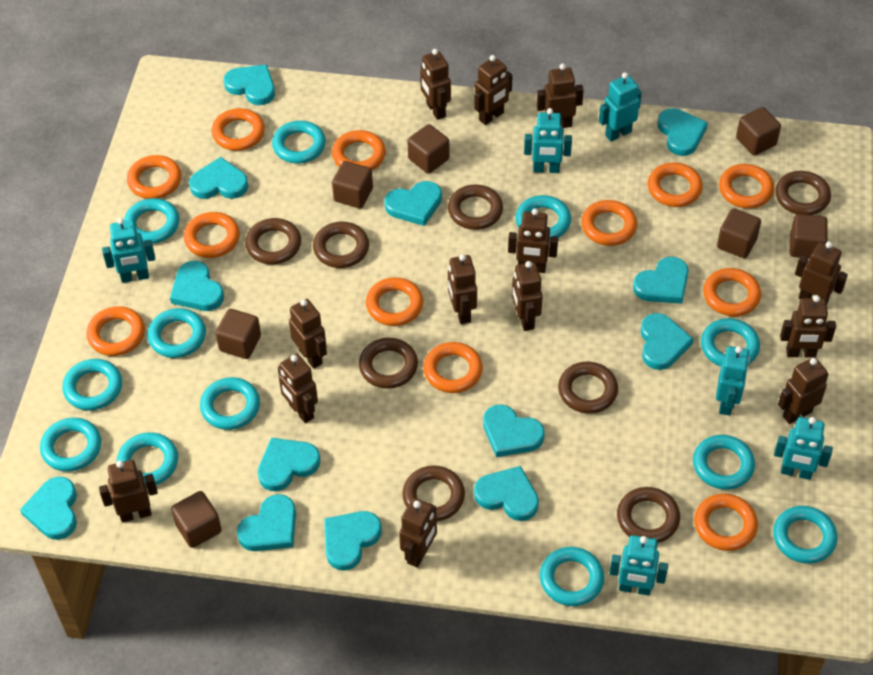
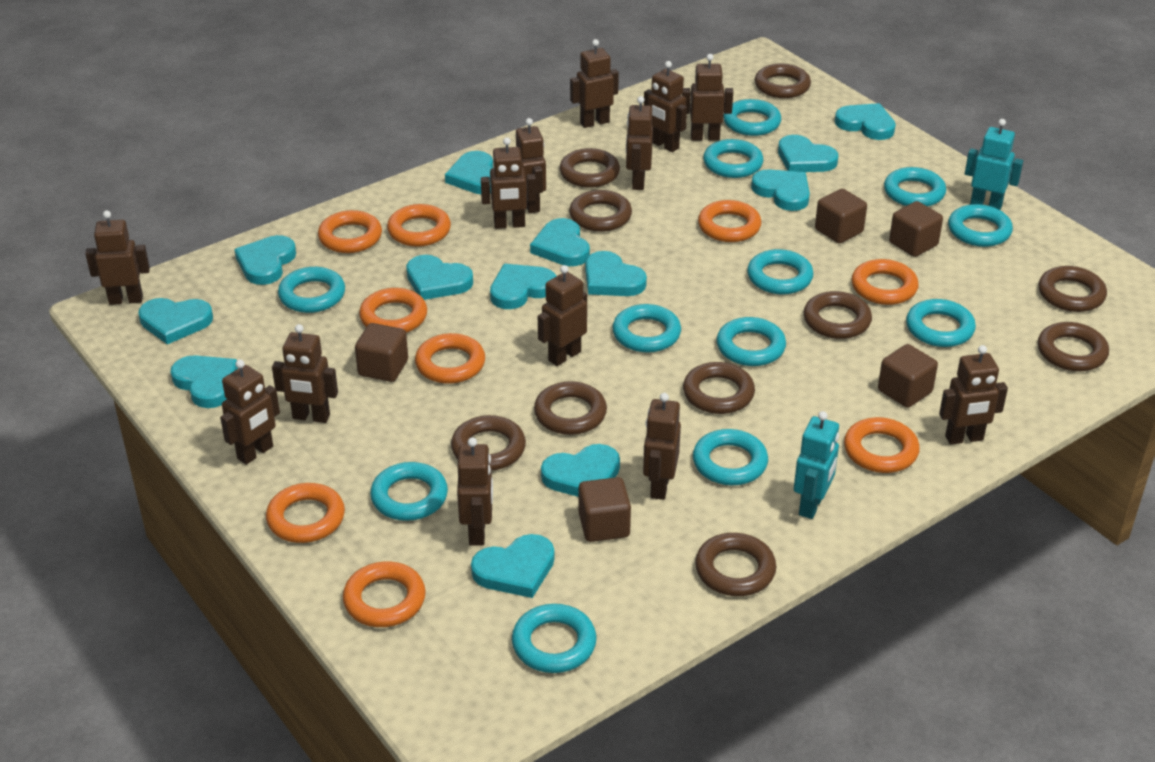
brown cube: 7 -> 5
brown ring: 8 -> 10
orange ring: 12 -> 9
turquoise robot: 6 -> 2

